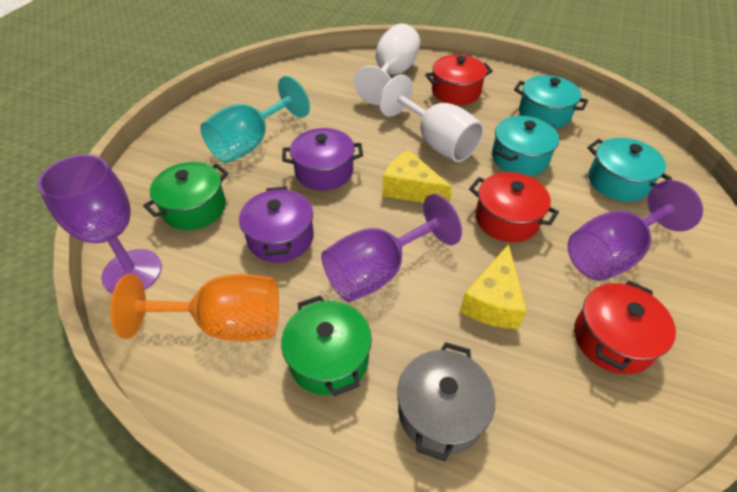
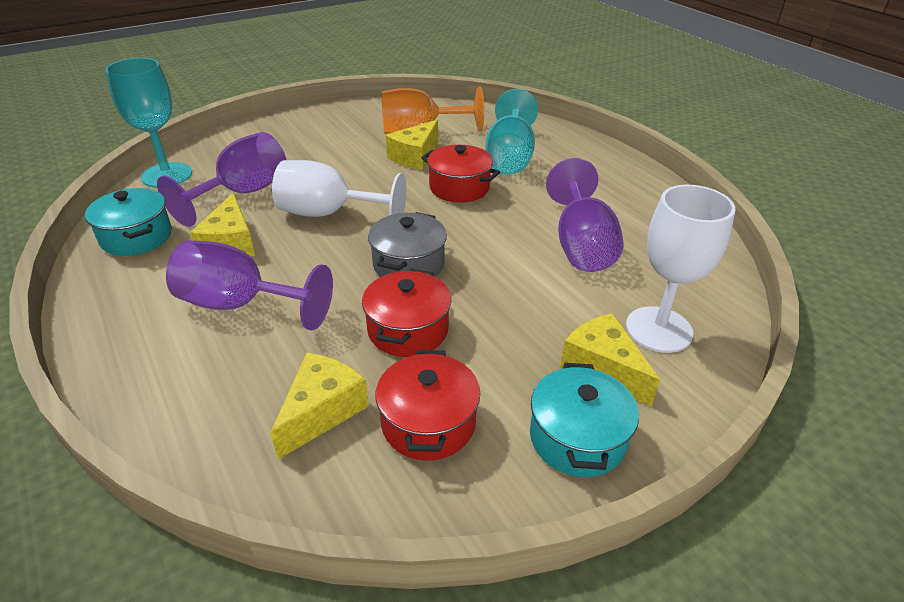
green pot: 2 -> 0
purple pot: 2 -> 0
turquoise goblet: 1 -> 2
turquoise pot: 3 -> 2
yellow cheese: 2 -> 4

